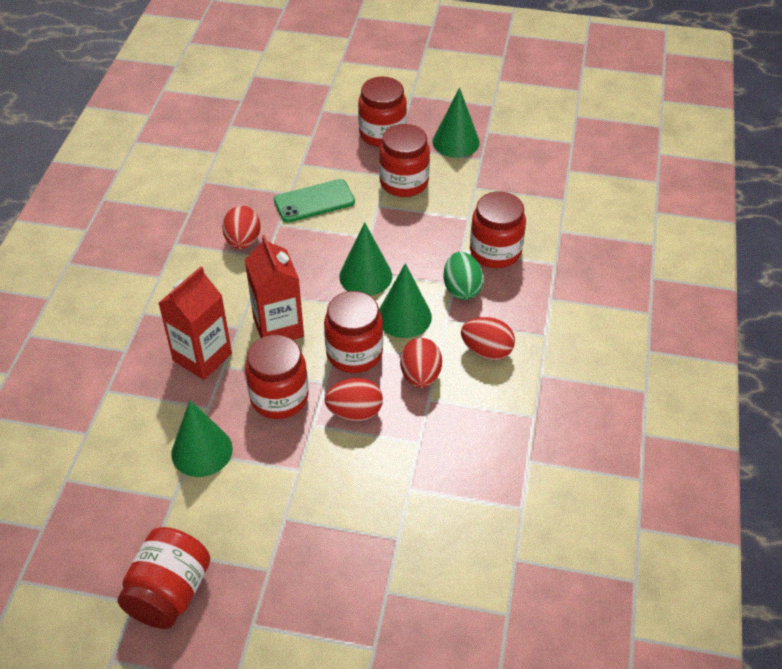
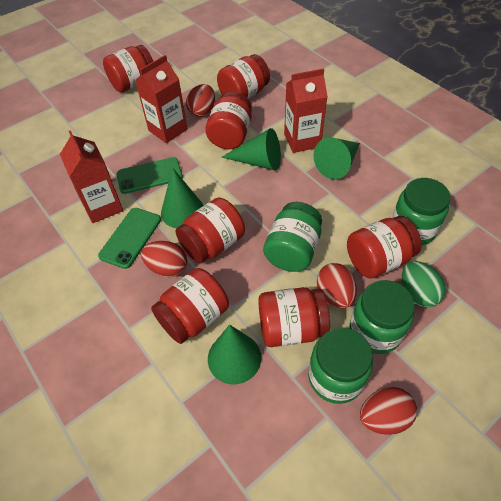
green jar: 0 -> 4
green phone: 1 -> 2
red carton: 2 -> 3
red jar: 6 -> 7

